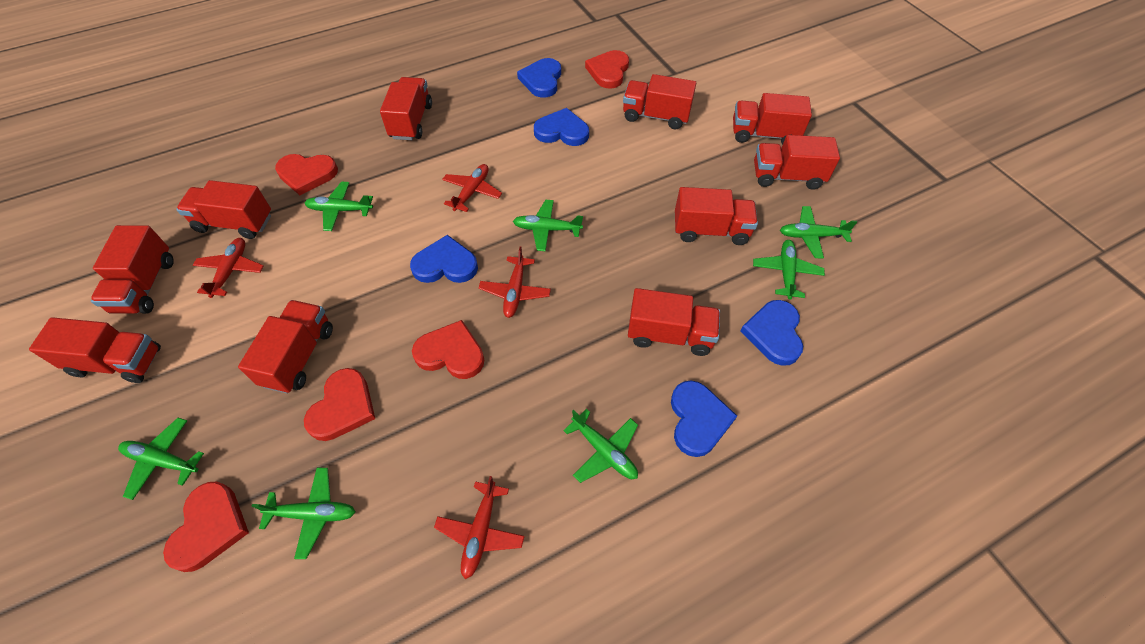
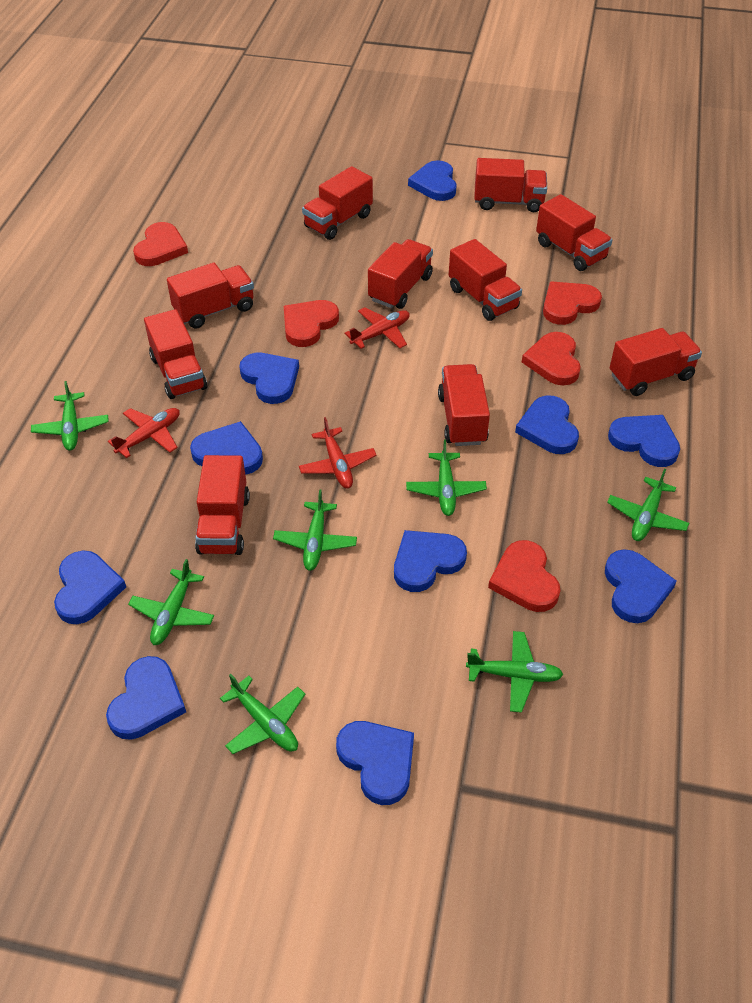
blue heart: 5 -> 10
red plane: 4 -> 3

